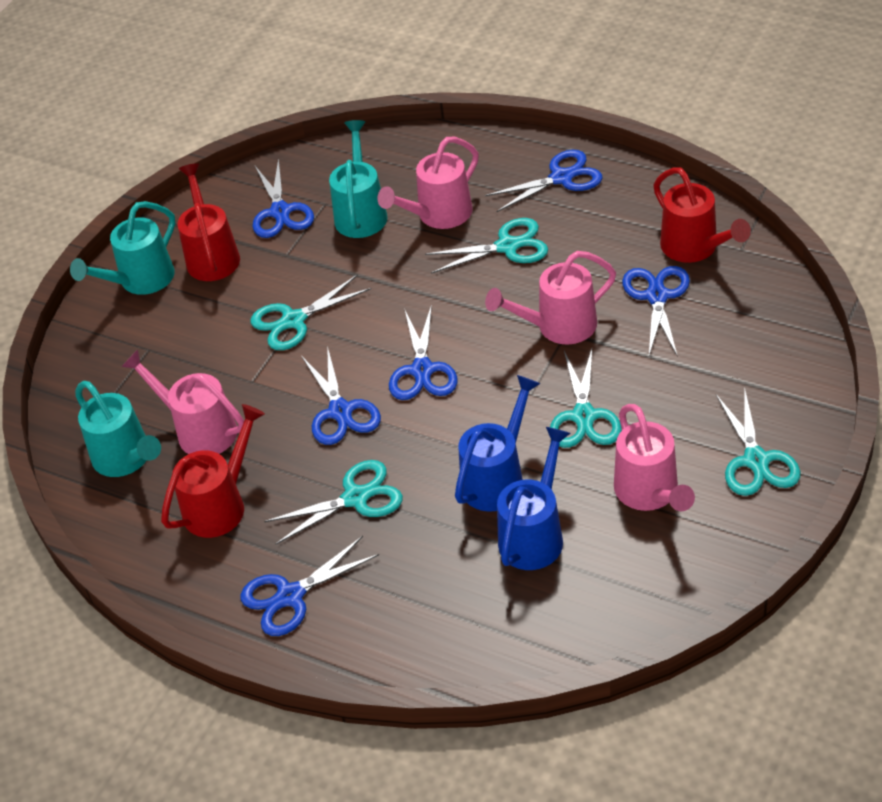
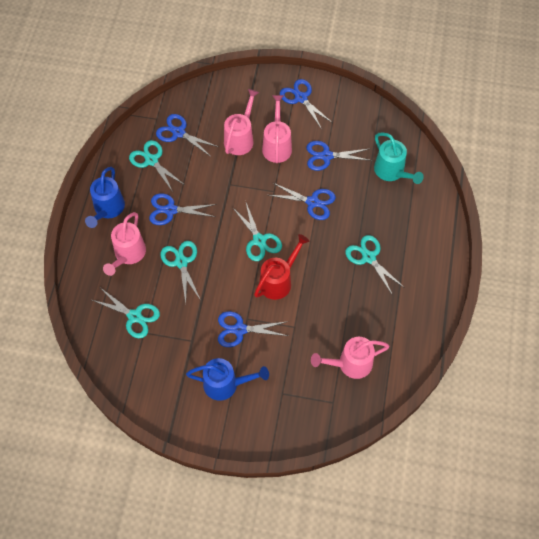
red watering can: 3 -> 1
turquoise watering can: 3 -> 1

